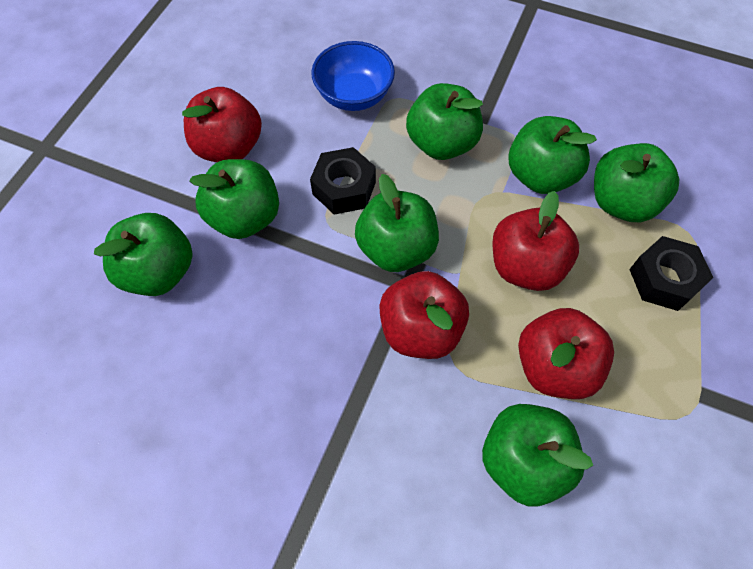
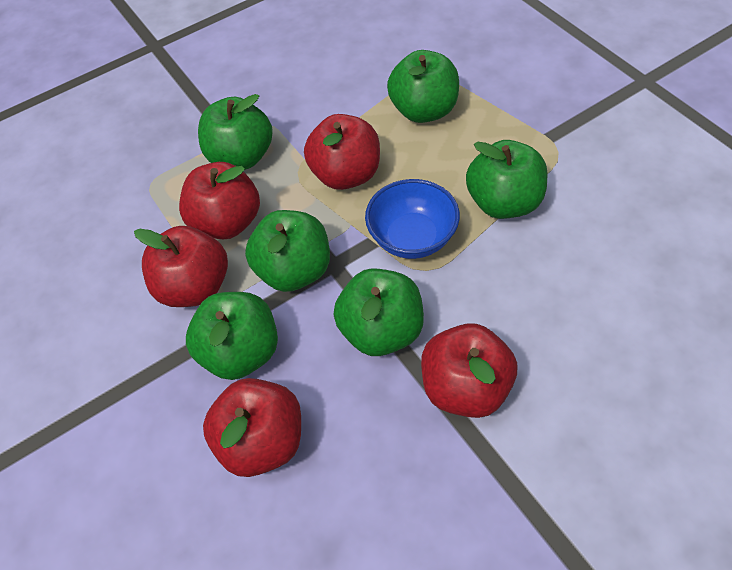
black nut: 2 -> 0
green apple: 7 -> 6
red apple: 4 -> 5

